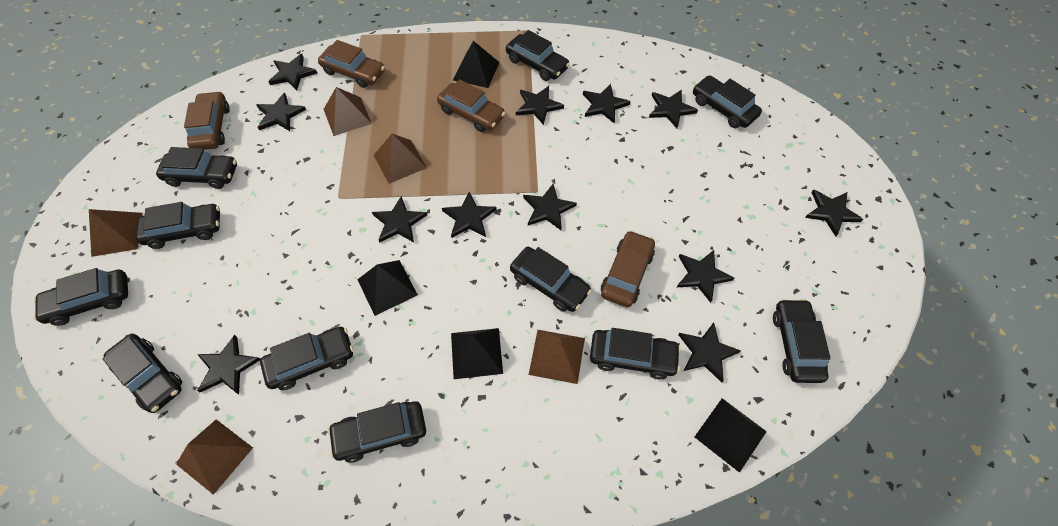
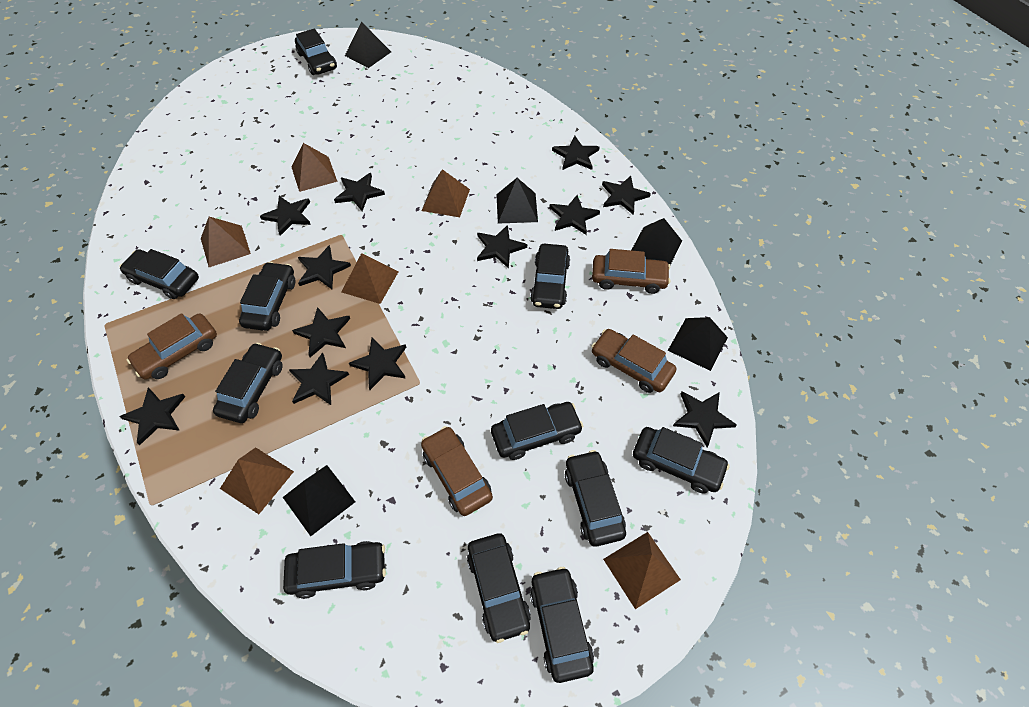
black pyramid: 4 -> 5
brown pyramid: 5 -> 6

